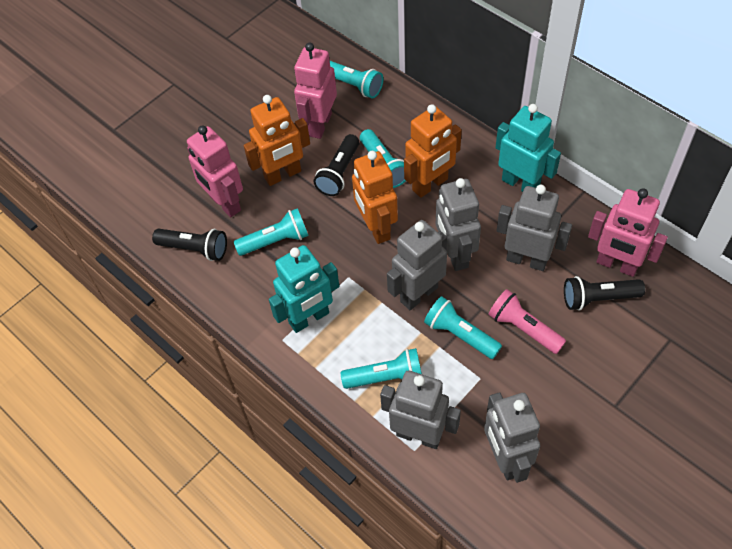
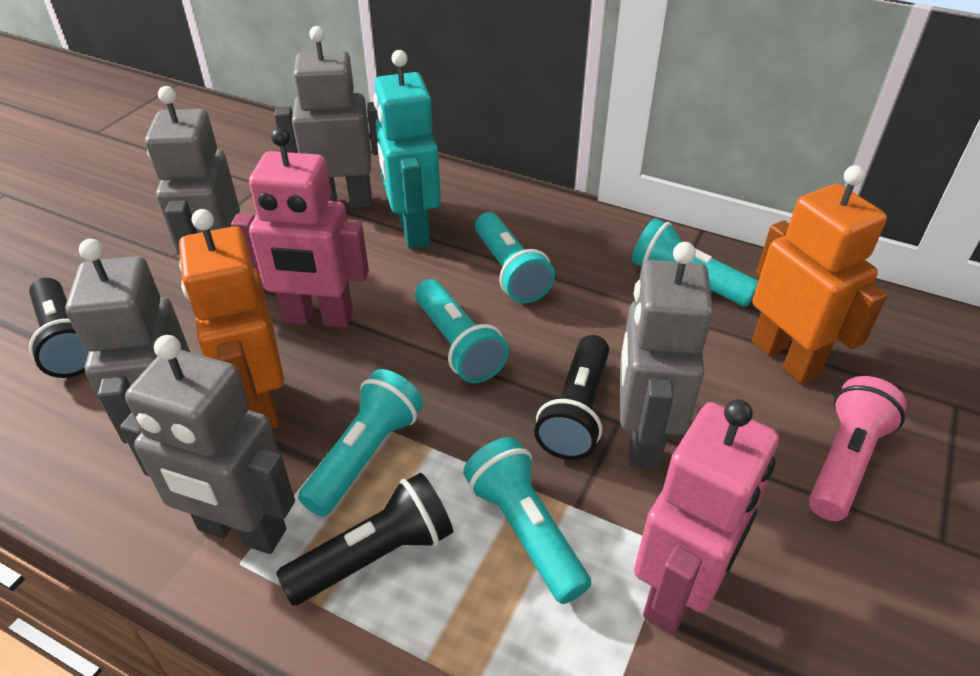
orange robot: 3 -> 2
pink robot: 3 -> 2
turquoise robot: 2 -> 1

